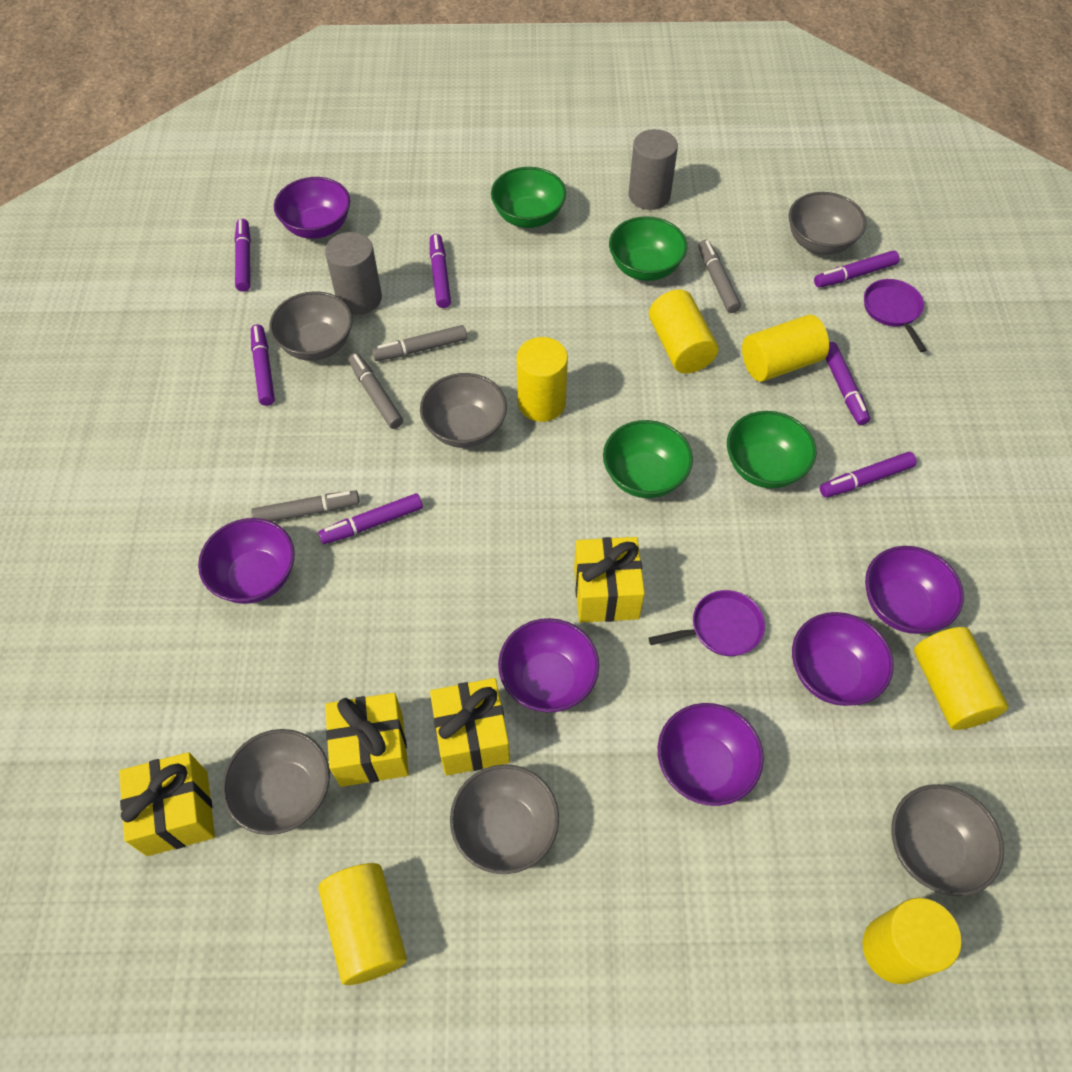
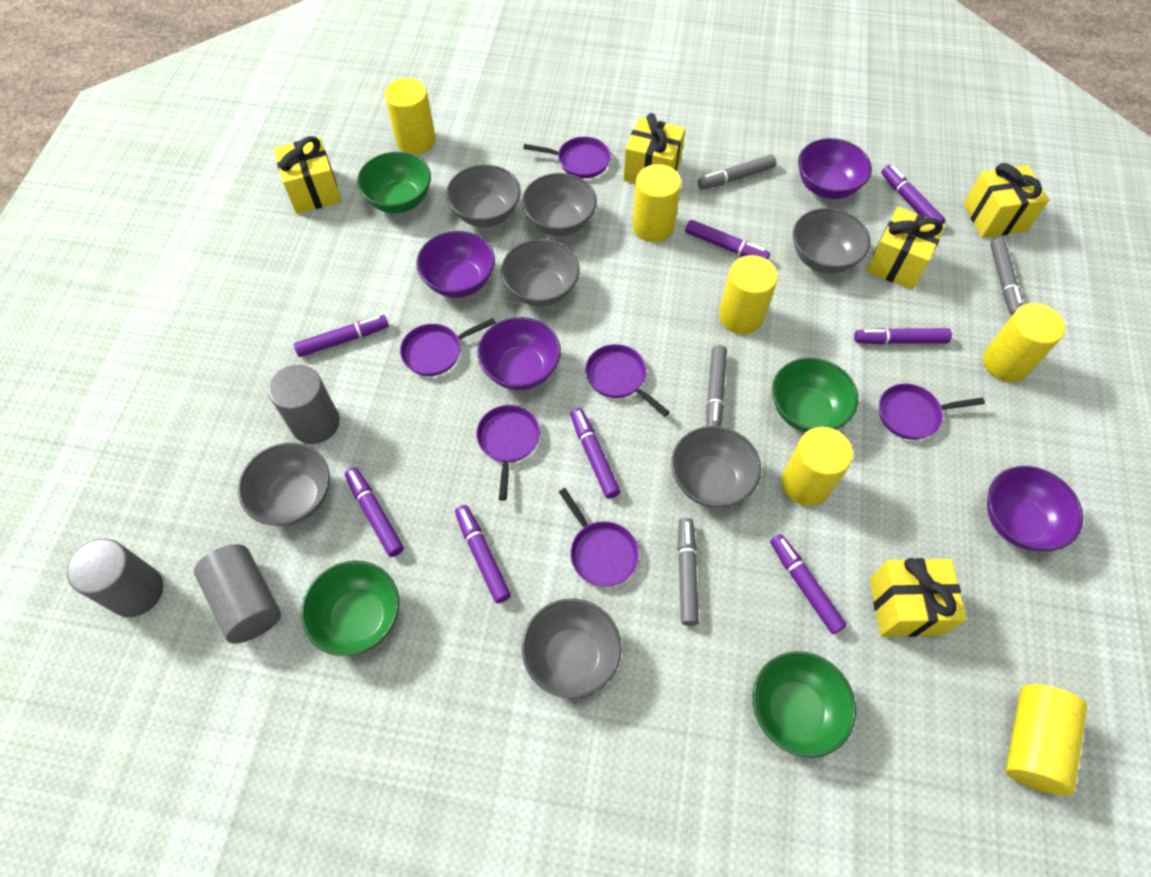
grey bowl: 6 -> 7
grey cylinder: 2 -> 3
purple bowl: 6 -> 4
purple marker: 7 -> 8
purple pan: 2 -> 6
yellow gift: 4 -> 5

